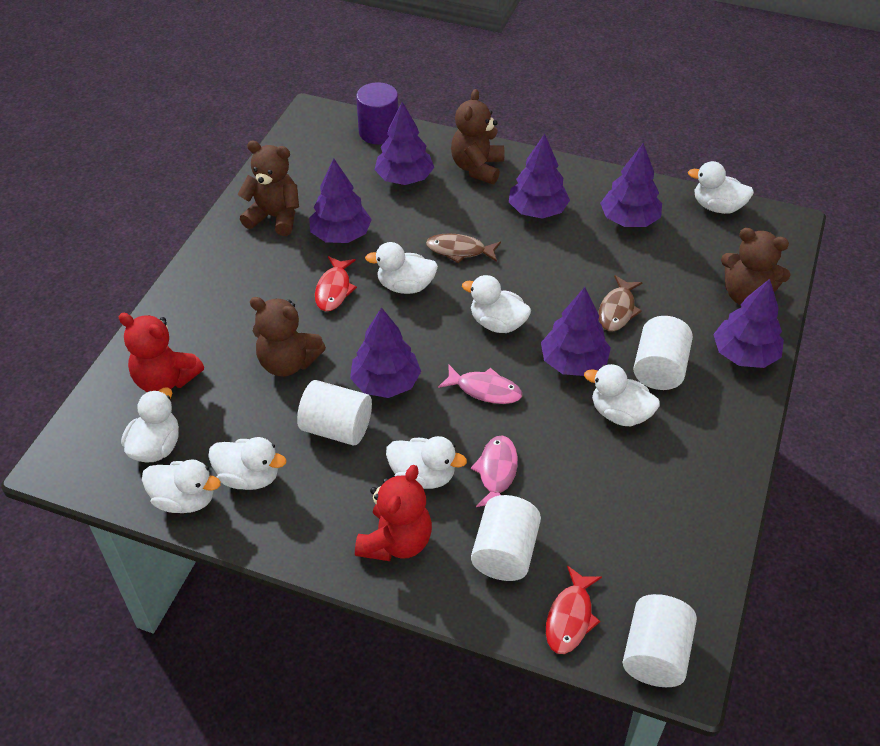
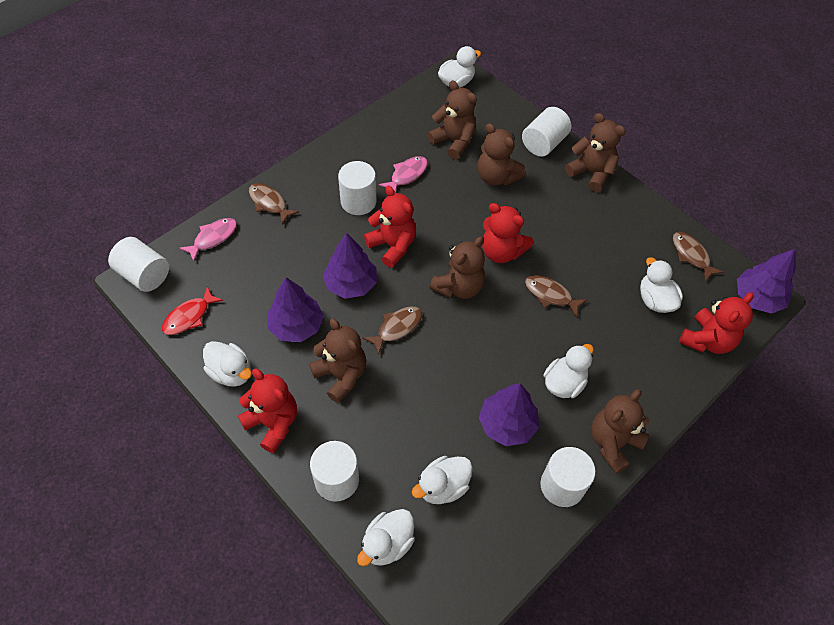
brown fish: 2 -> 4
brown teddy bear: 4 -> 6
purple cylinder: 1 -> 0
purple tree: 7 -> 4
red fish: 2 -> 1
red teddy bear: 2 -> 4
white cylinder: 4 -> 5
white duck: 8 -> 6

